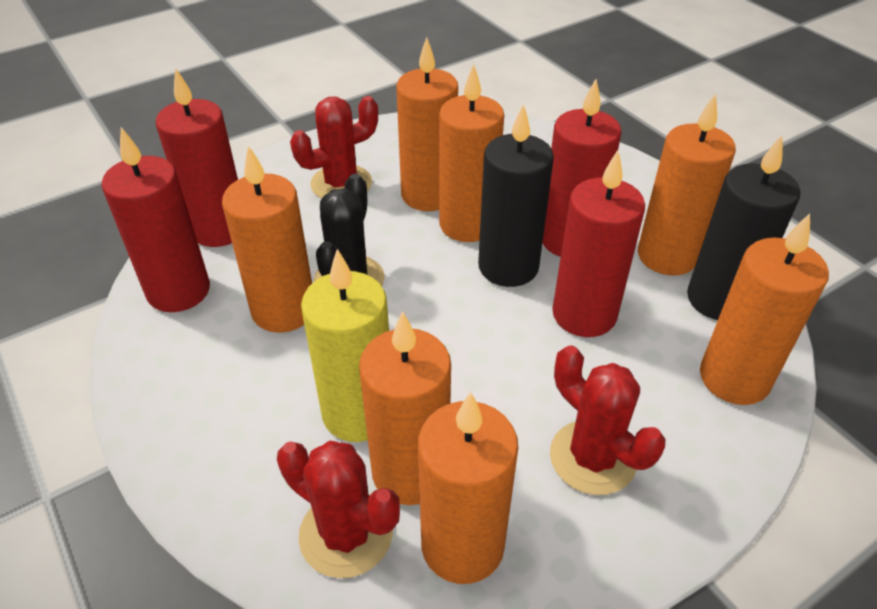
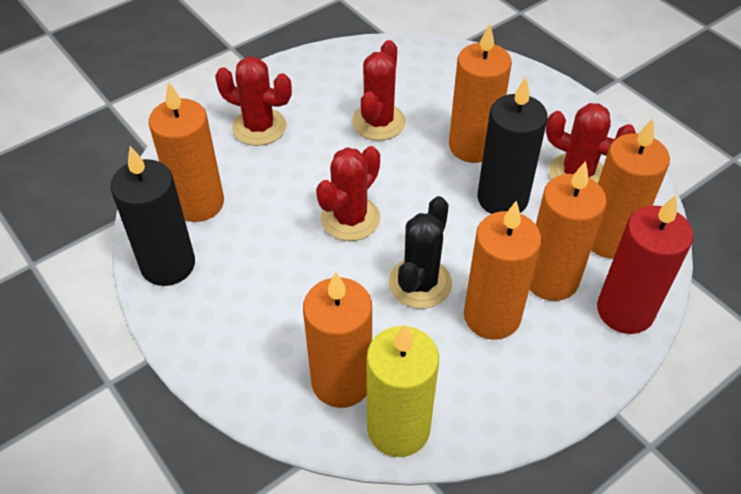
orange candle: 7 -> 6
red cactus: 3 -> 4
red candle: 4 -> 1

